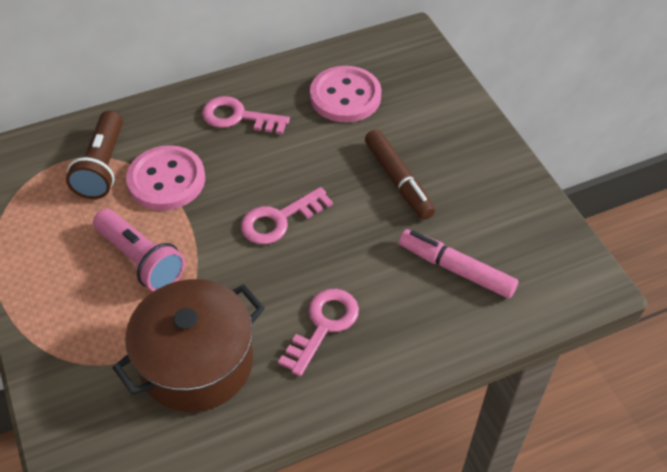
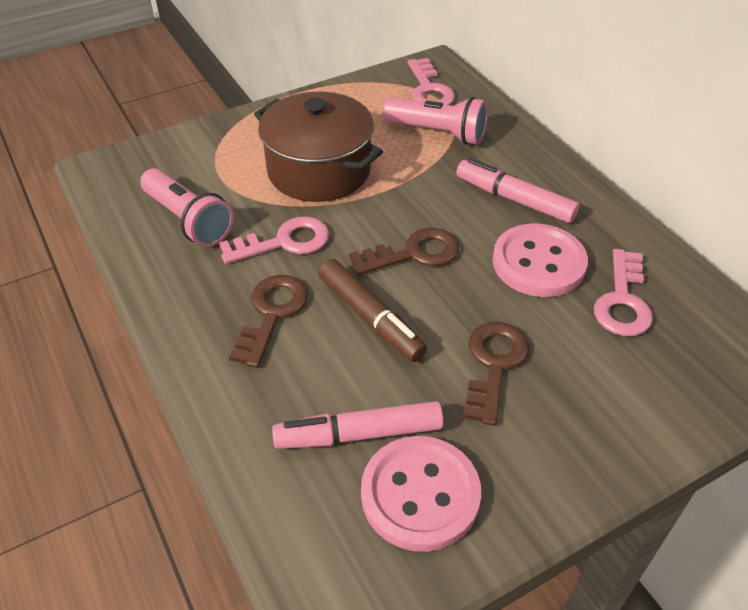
brown flashlight: 1 -> 0
brown key: 0 -> 3
pink flashlight: 1 -> 2
pink marker: 1 -> 2

